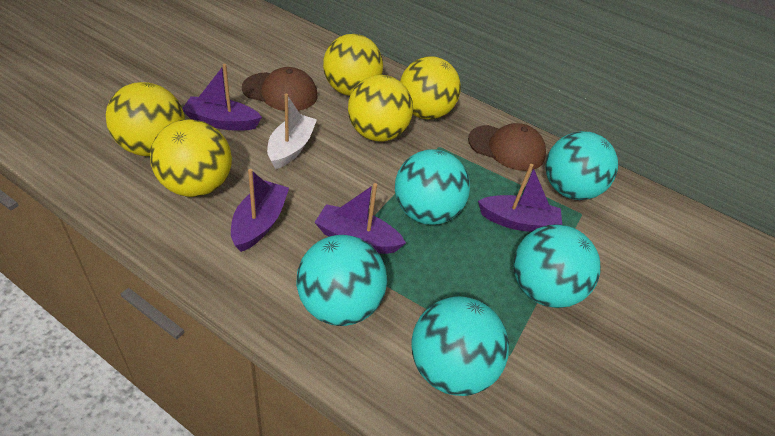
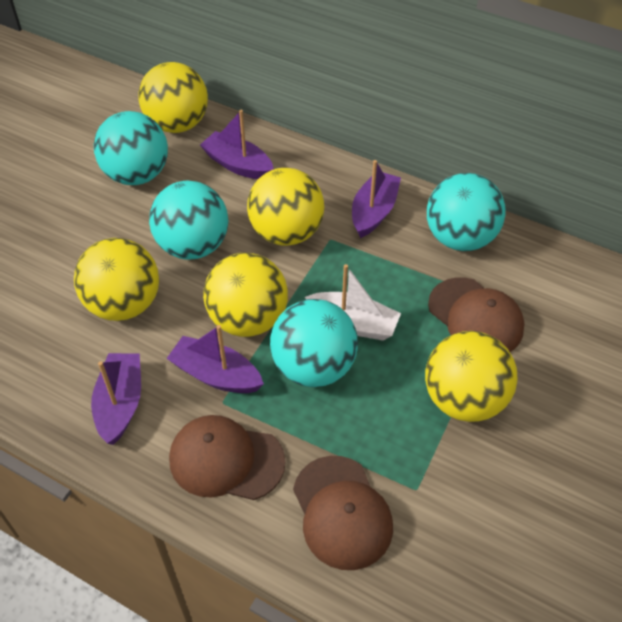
brown cap: 2 -> 3
turquoise ball: 5 -> 4

